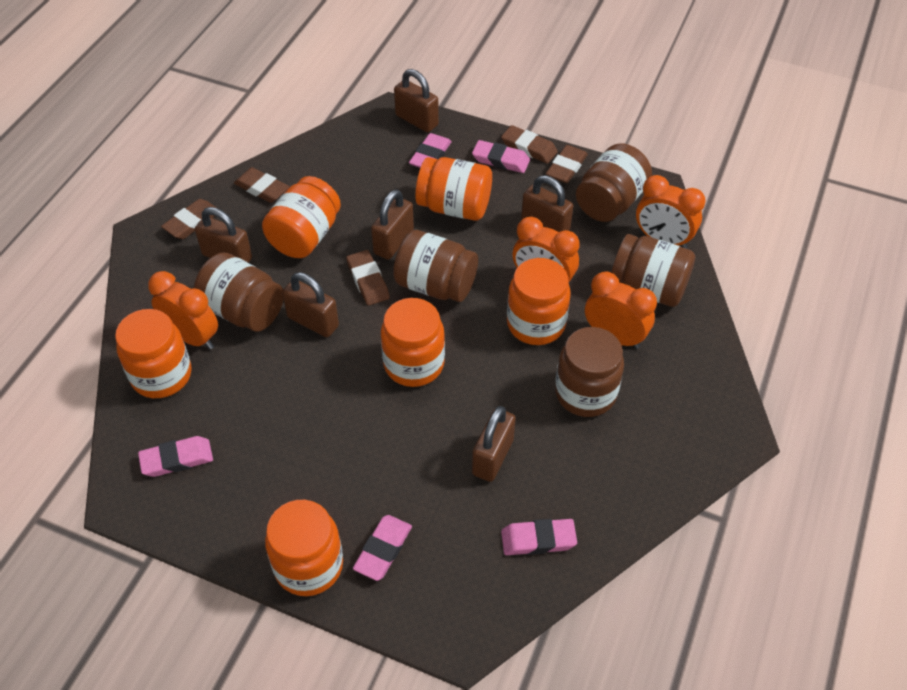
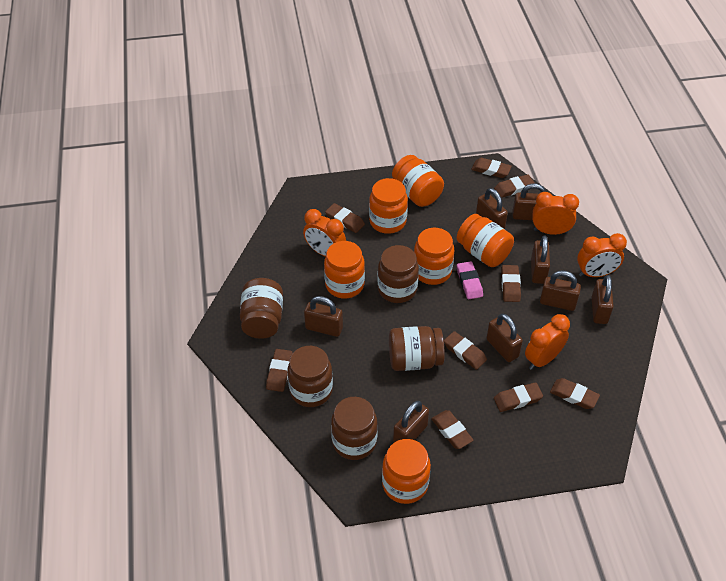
brown eraser: 5 -> 9
brown padlock: 6 -> 8
pink eraser: 5 -> 1

